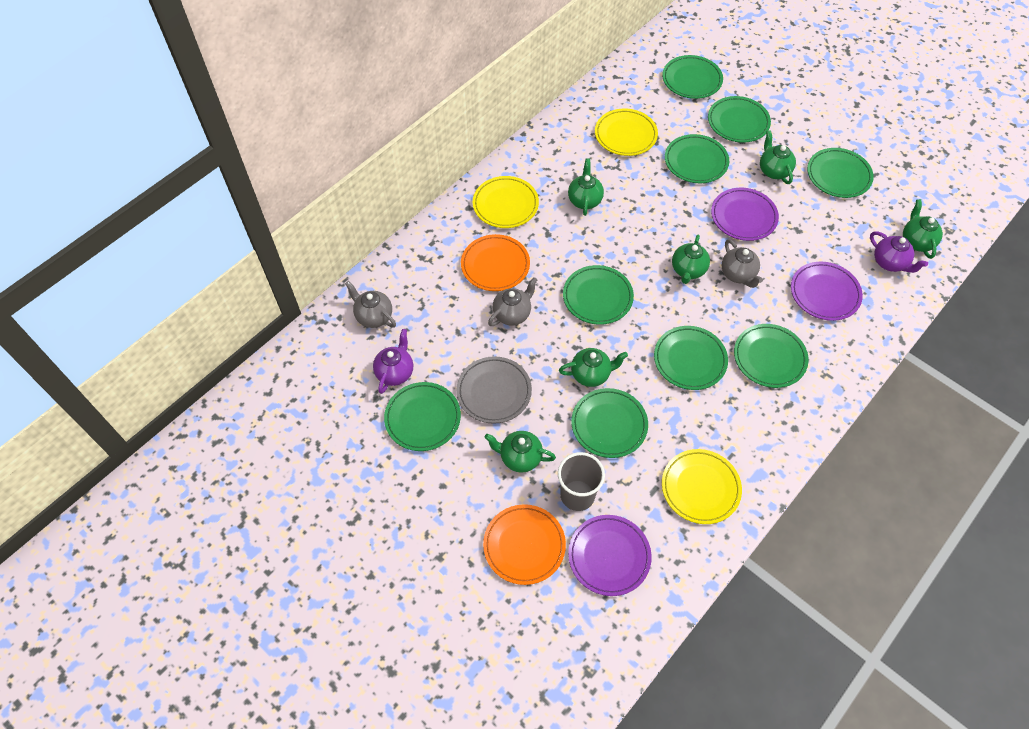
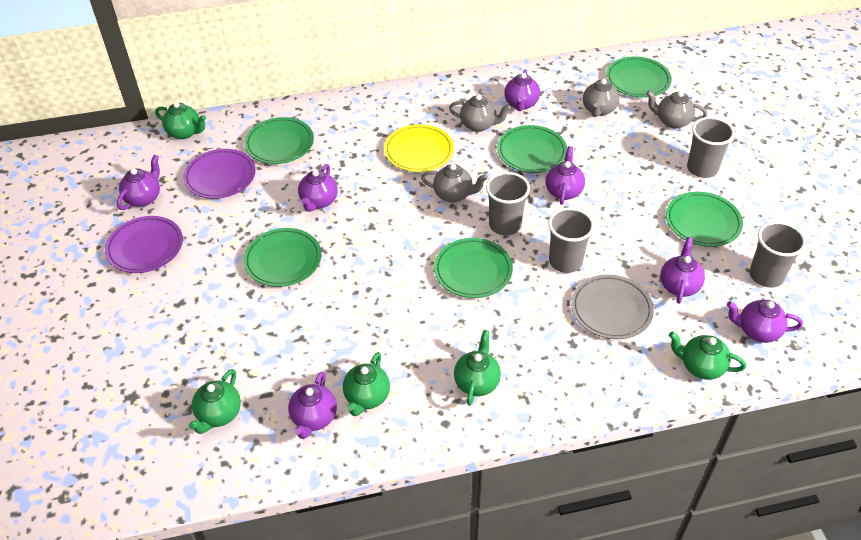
green plate: 9 -> 6
green teapot: 6 -> 5
grey cup: 1 -> 4
grey teapot: 3 -> 4
orange plate: 2 -> 0
purple plate: 3 -> 2
purple teapot: 2 -> 7
yellow plate: 3 -> 1

